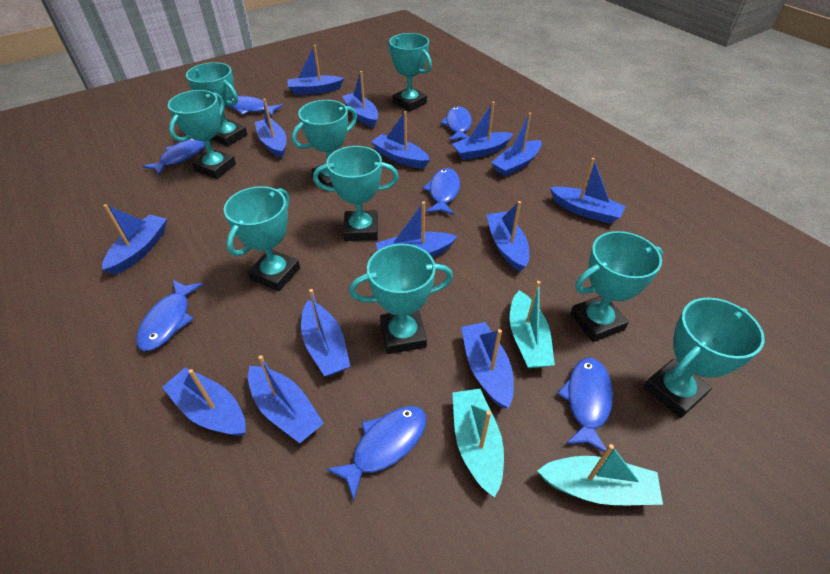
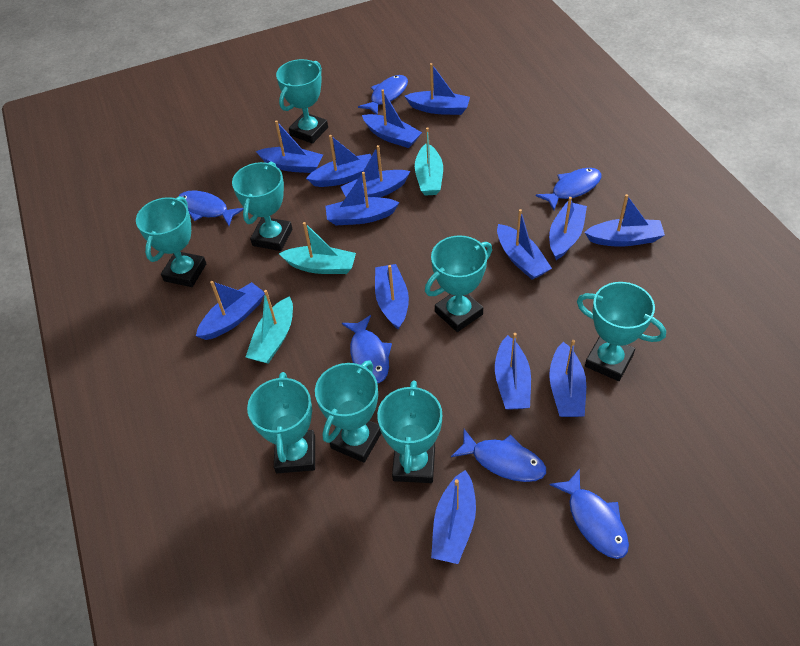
blue fish: 7 -> 6
turquoise trophy: 9 -> 8

